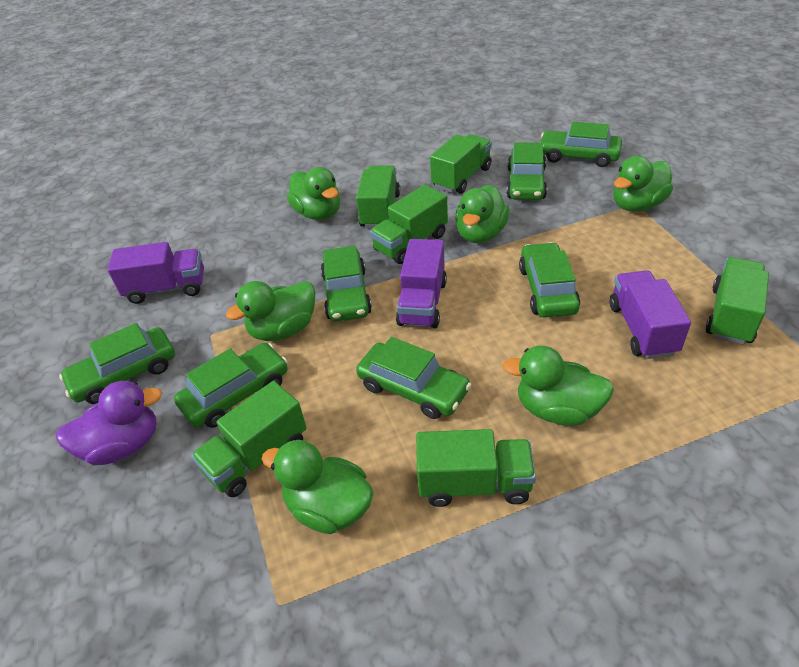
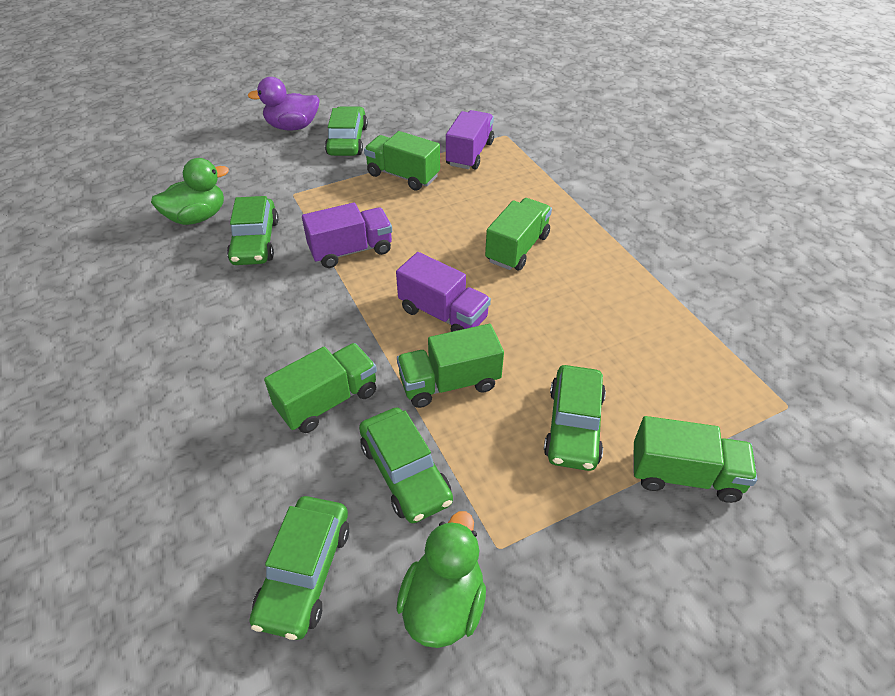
green car: 7 -> 5
green duck: 6 -> 2
green truck: 6 -> 5

